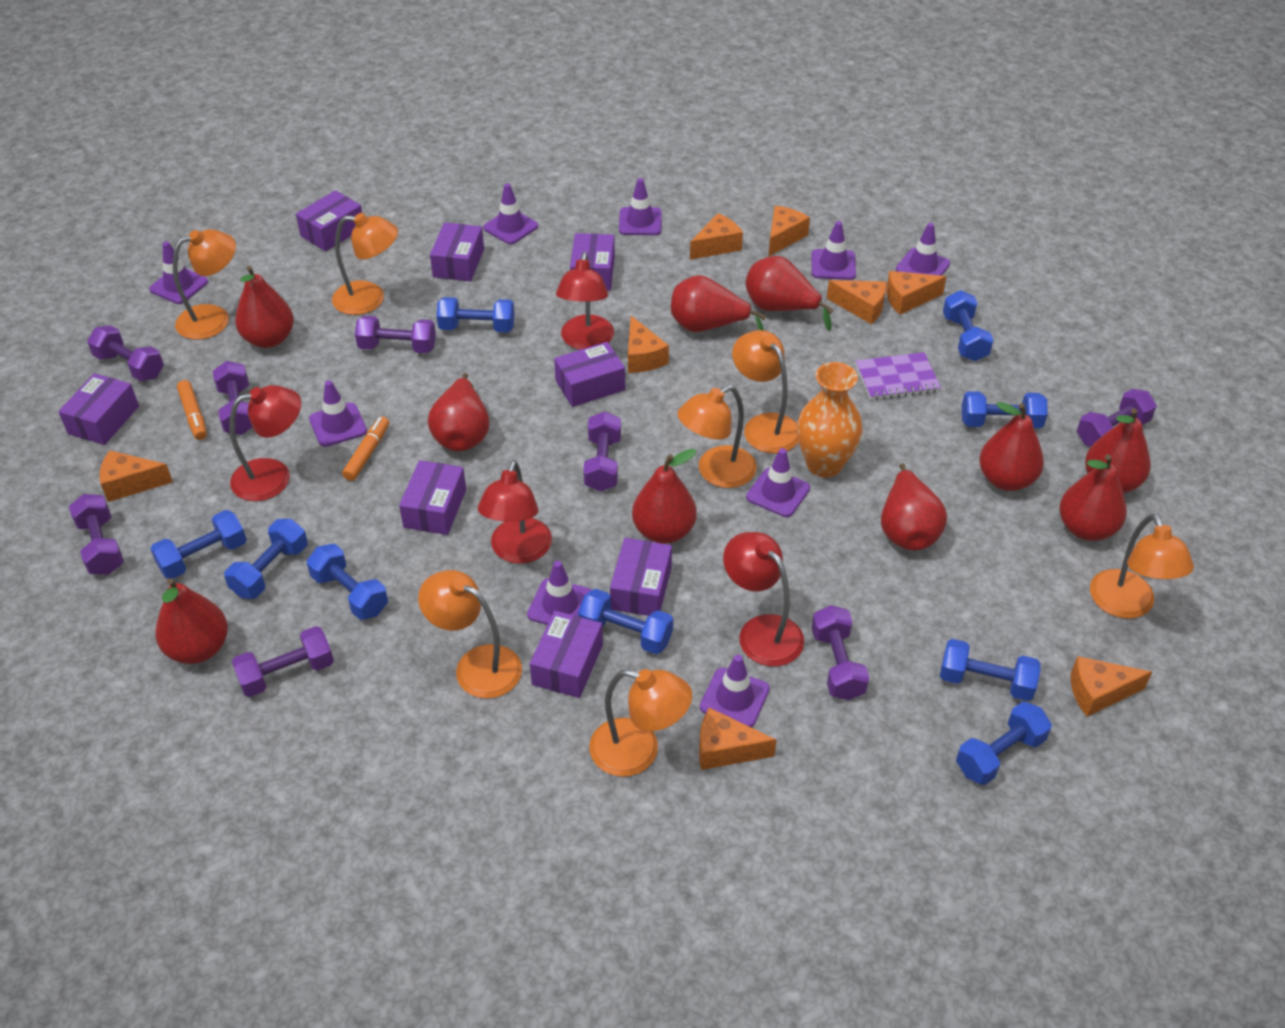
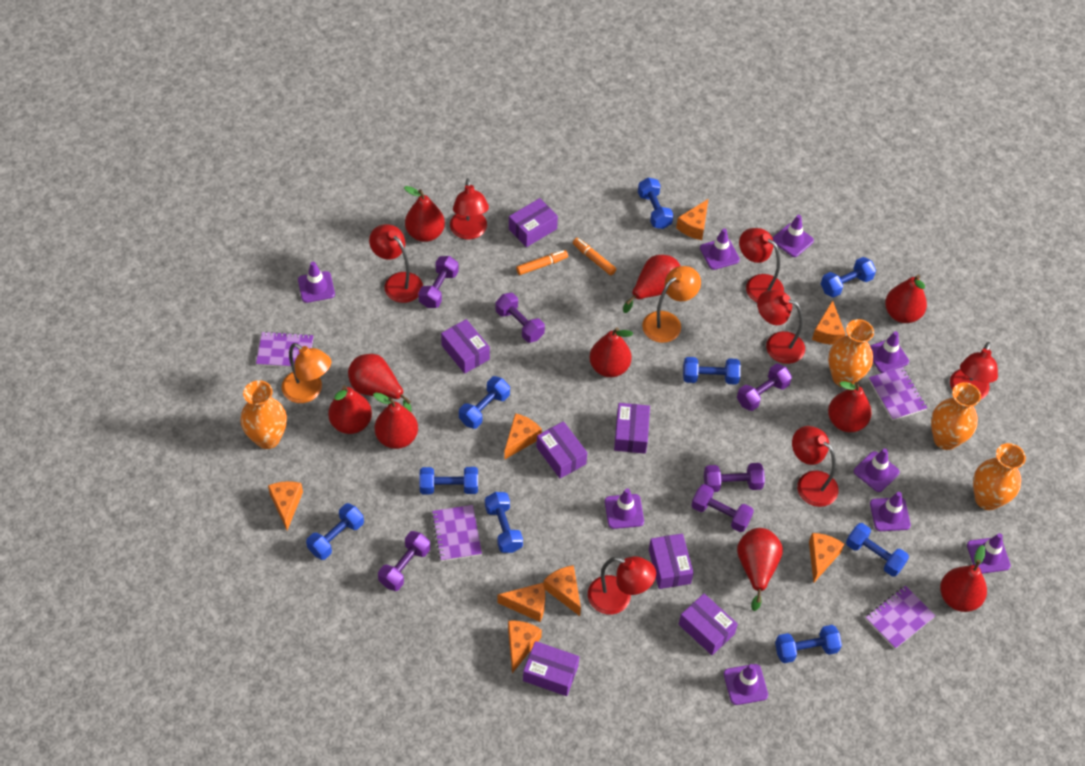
orange lamp: 7 -> 2
orange vase: 1 -> 4
purple box: 8 -> 7
purple dumbbell: 8 -> 6
purple notebook: 1 -> 4
red lamp: 4 -> 7

